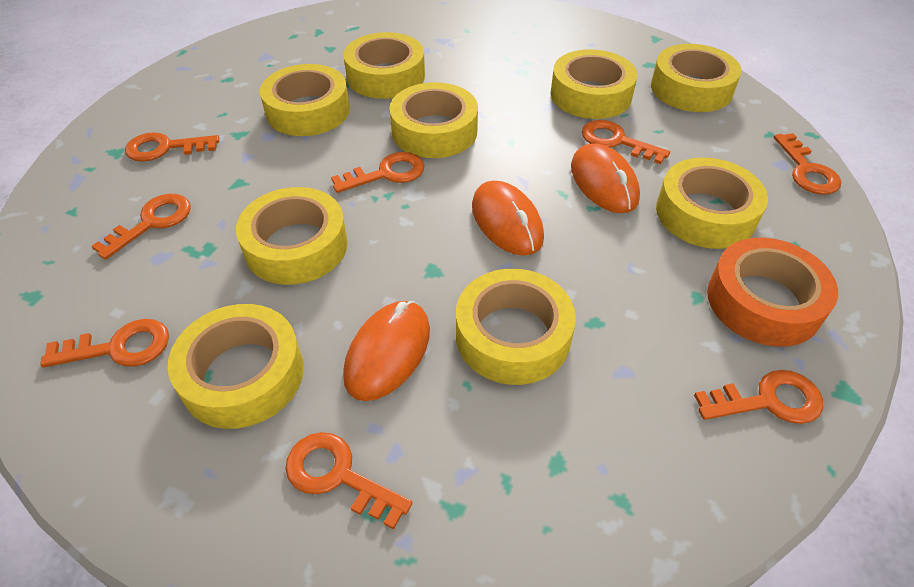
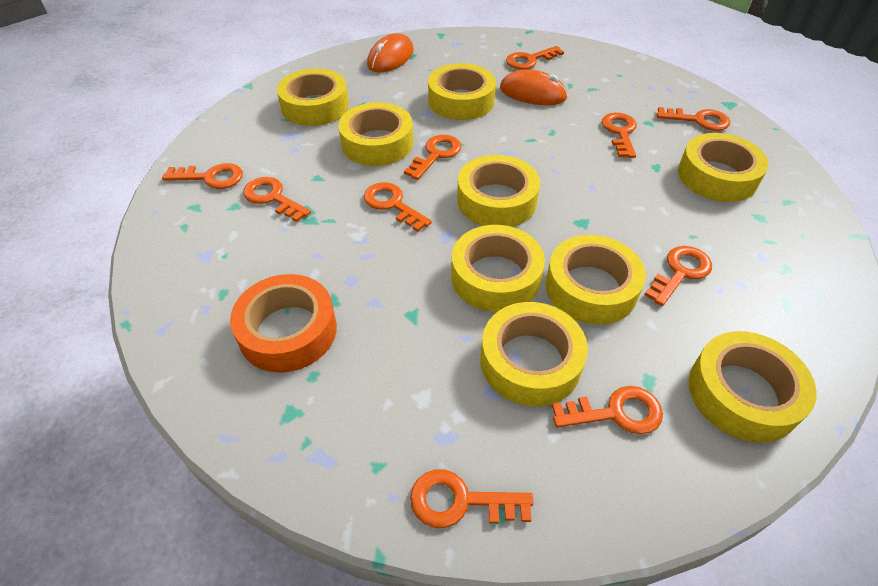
orange key: 8 -> 10
orange mouse: 3 -> 2

